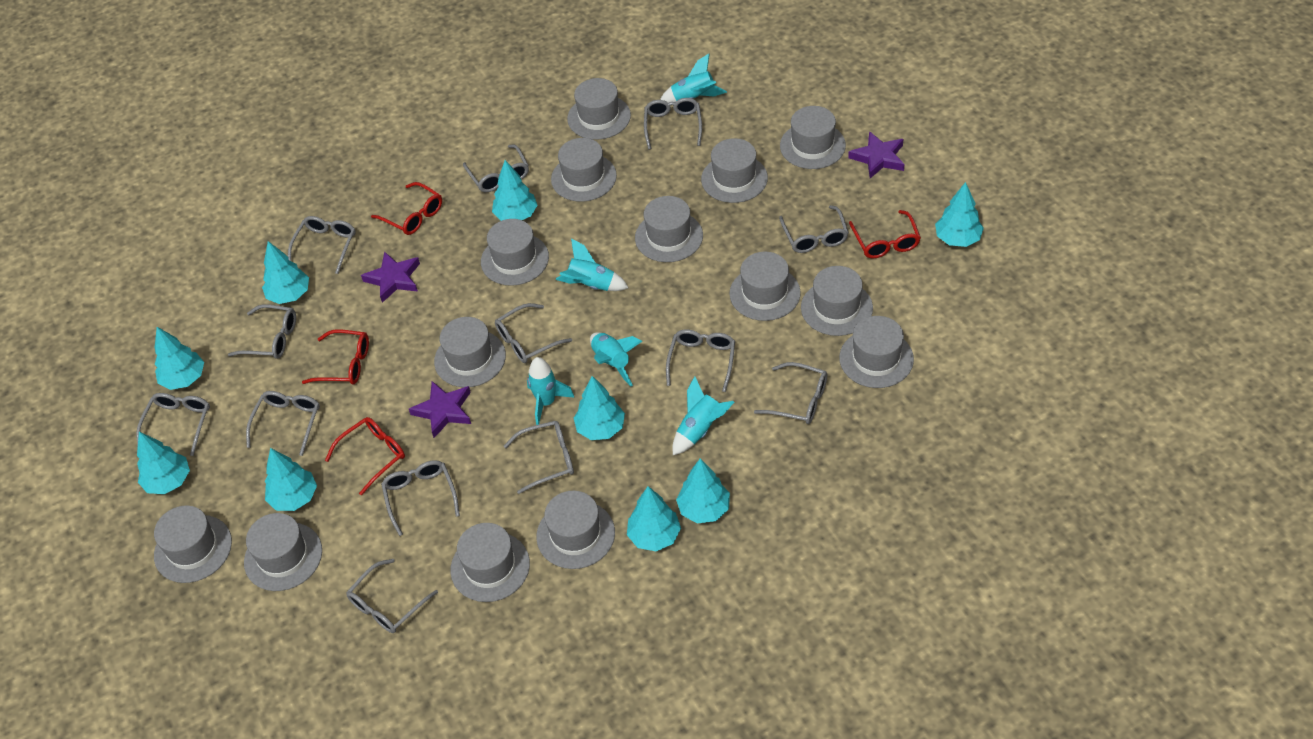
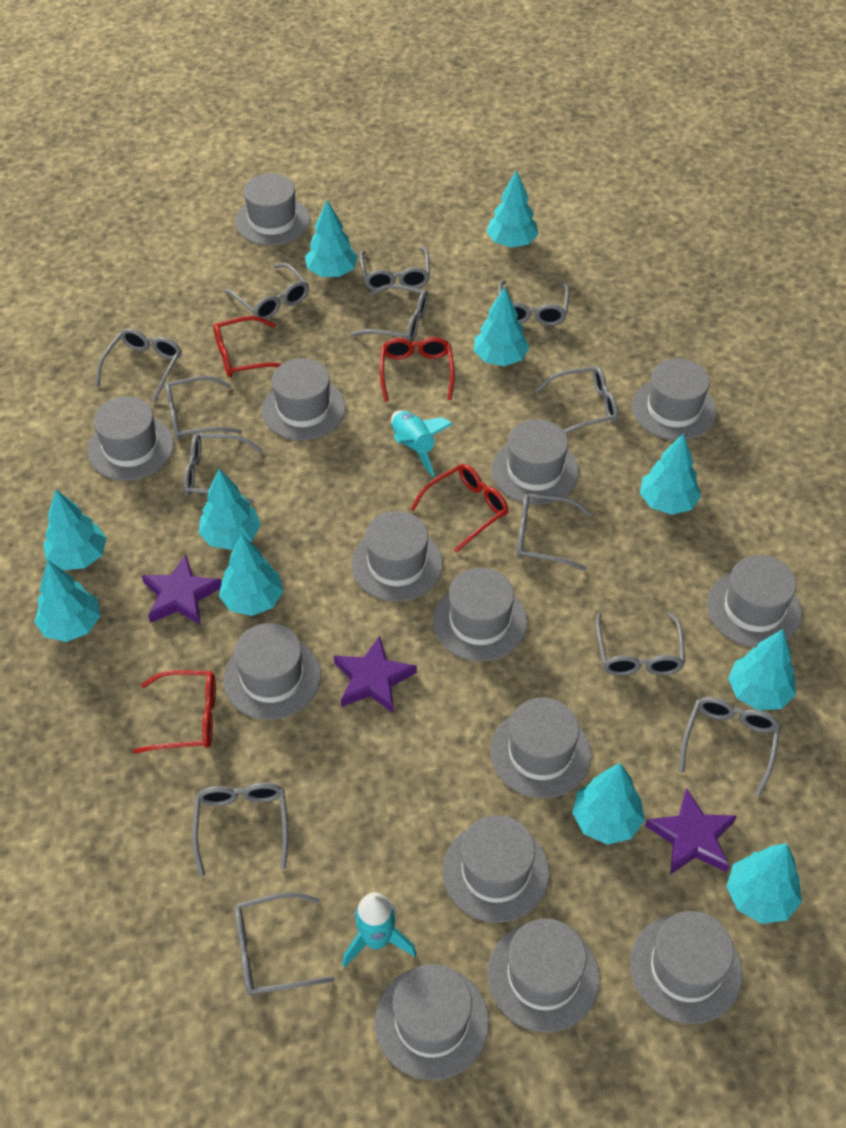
turquoise rocket: 5 -> 2
turquoise tree: 9 -> 11

